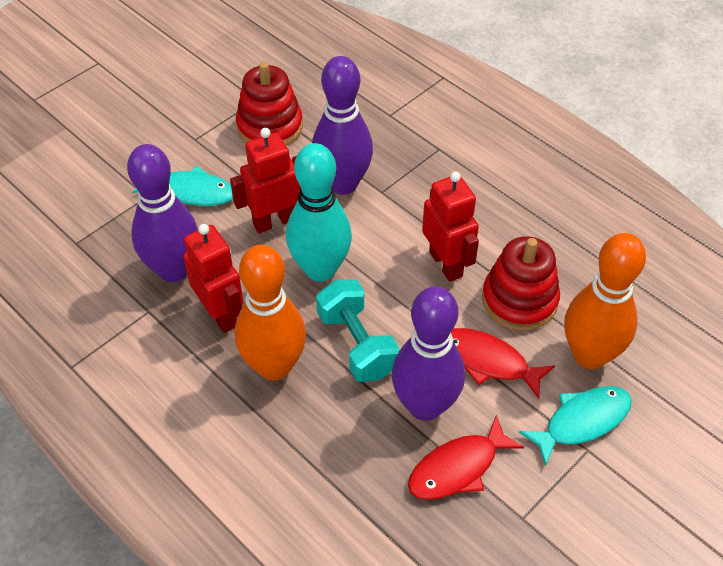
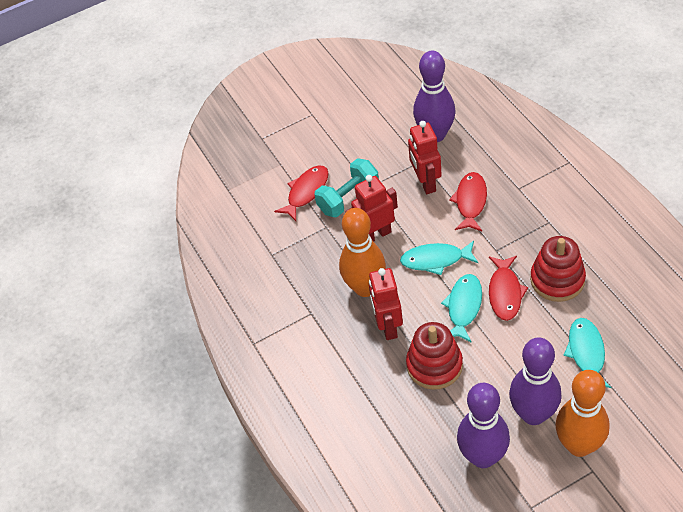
red fish: 2 -> 3
turquoise bowling pin: 1 -> 0
turquoise fish: 2 -> 3

